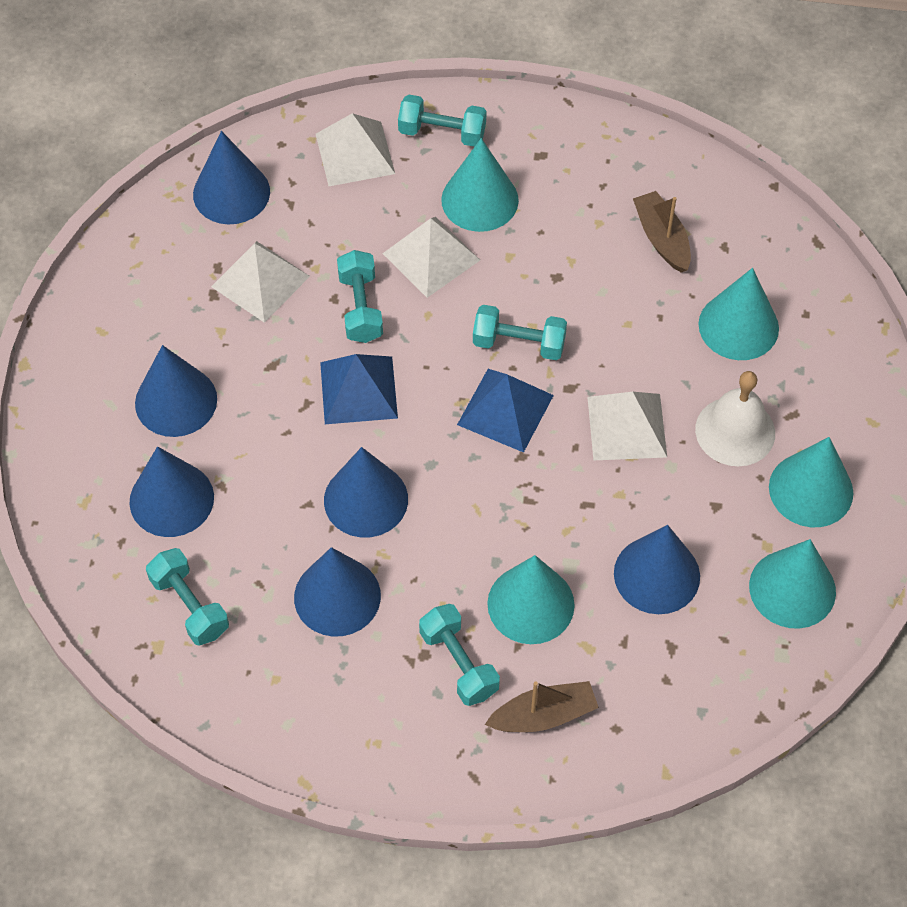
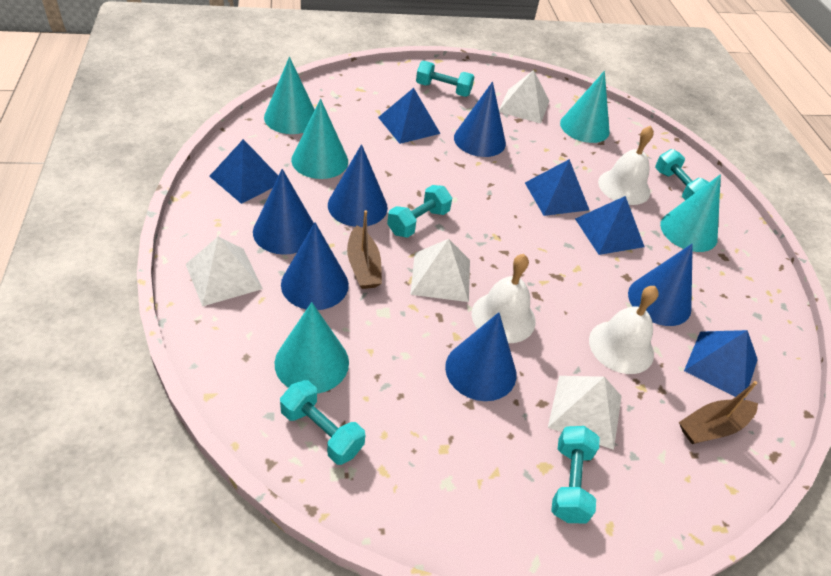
blue pyramid: 2 -> 5
white bell: 1 -> 3

